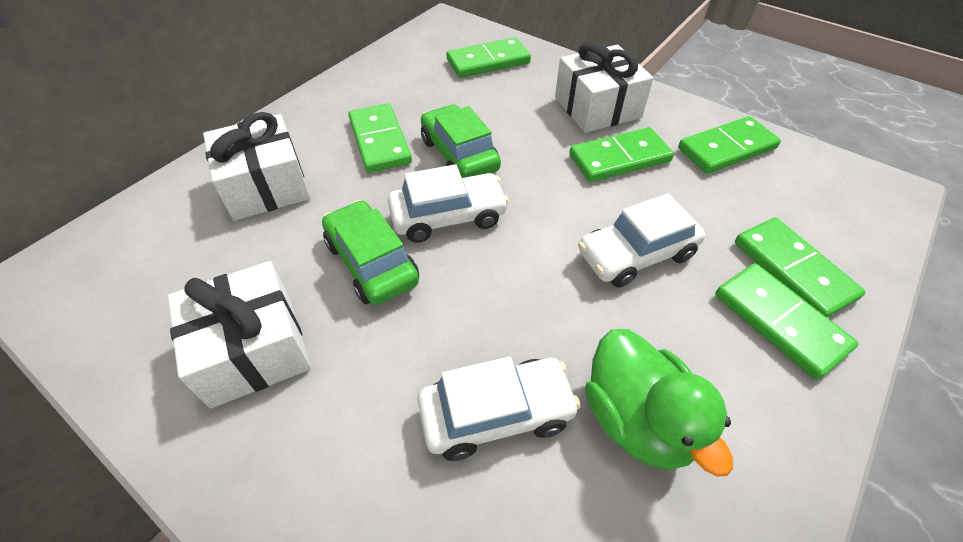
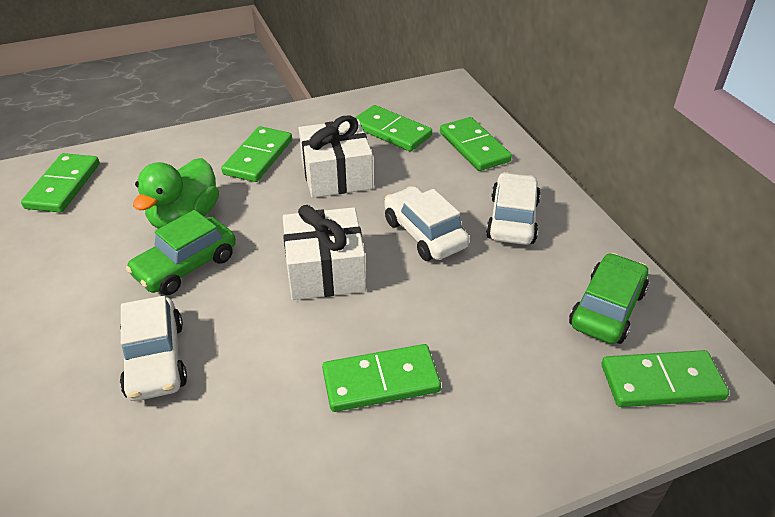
white gift: 3 -> 2

